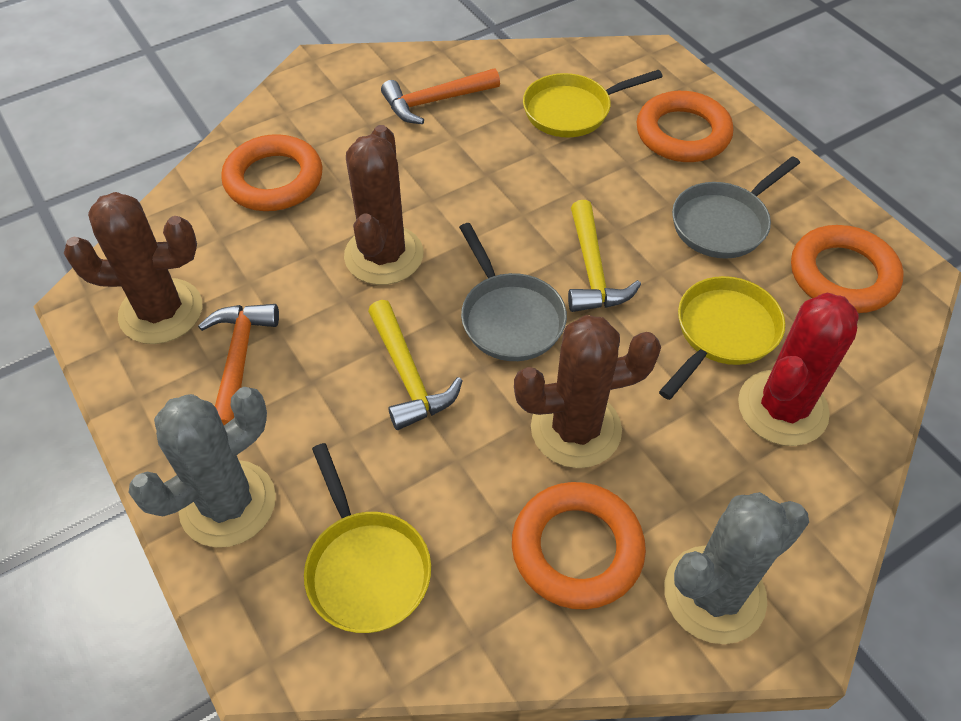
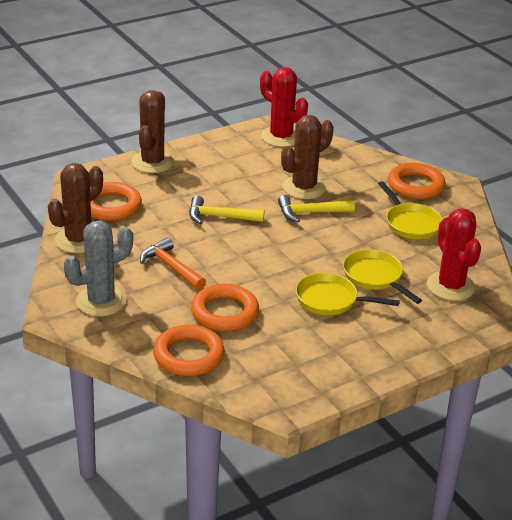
grey cactus: 2 -> 1
grey pan: 2 -> 0
orange hammer: 2 -> 1
red cactus: 1 -> 2

